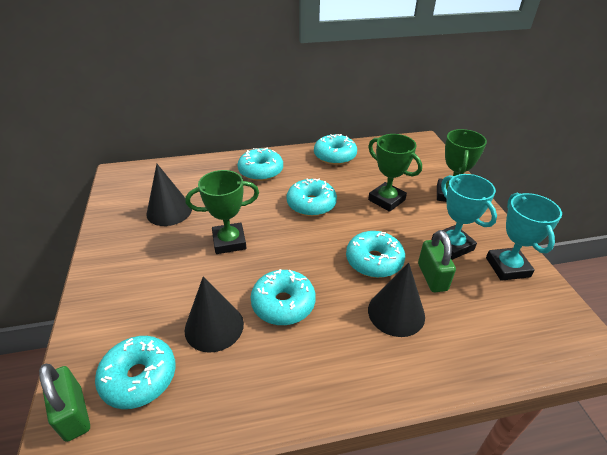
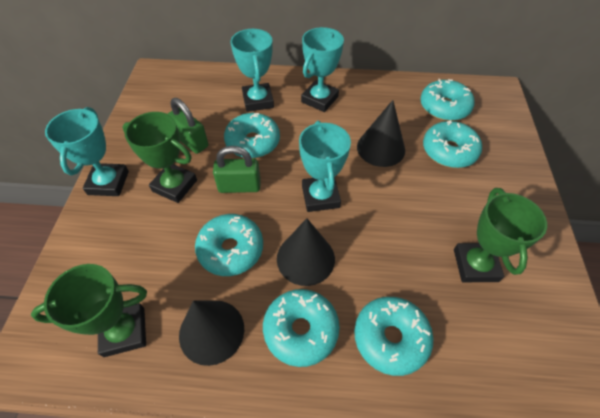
turquoise trophy: 2 -> 4

